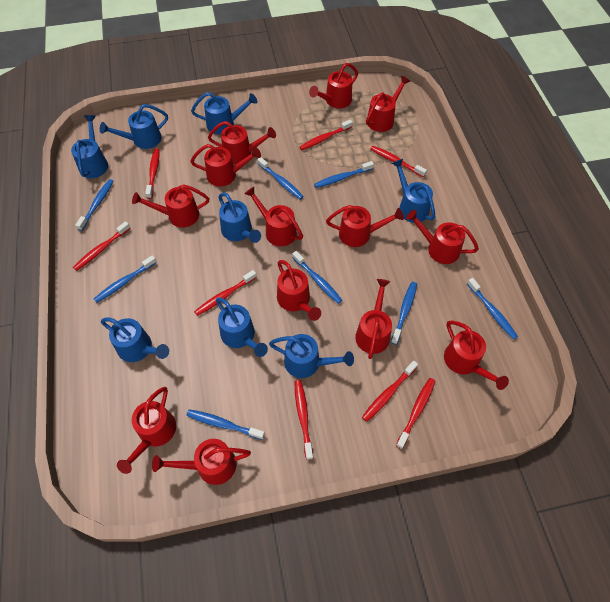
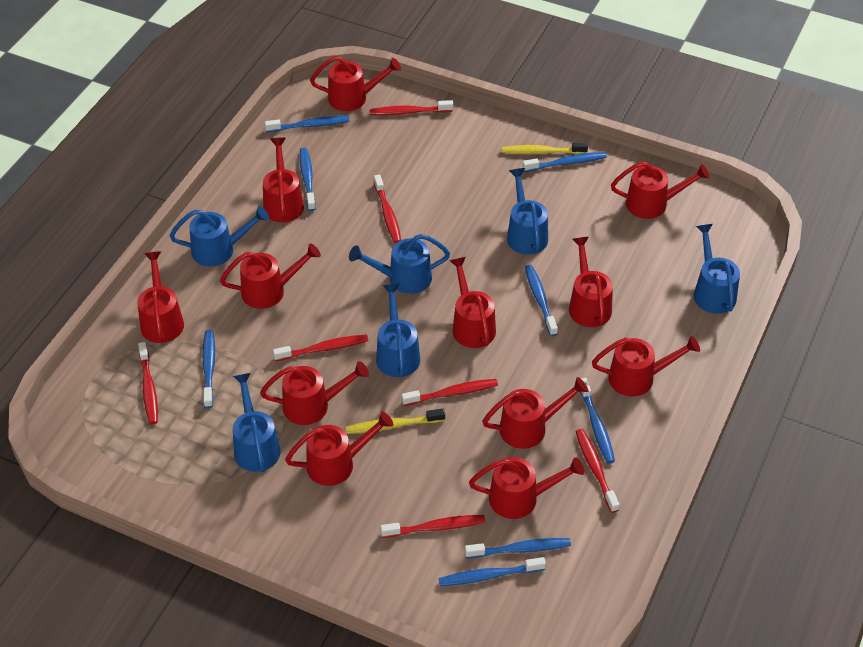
blue watering can: 8 -> 6
red toothbrush: 8 -> 7
red watering can: 13 -> 12
yellow toothbrush: 0 -> 2

